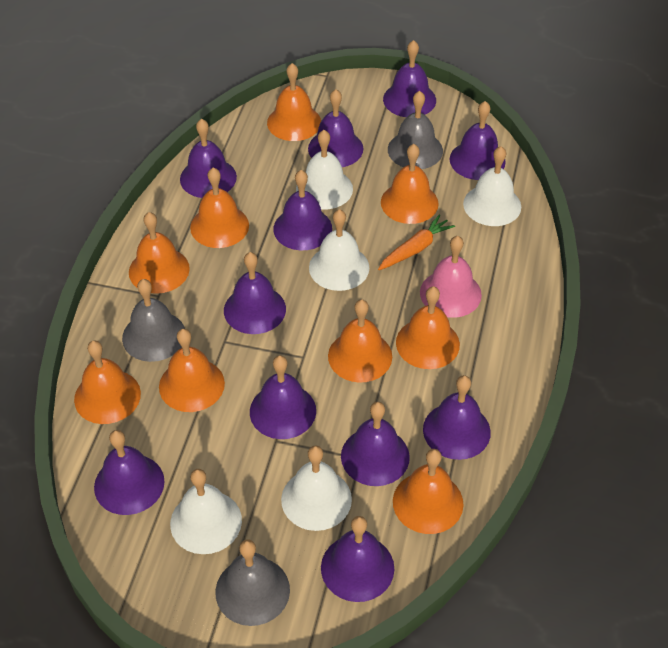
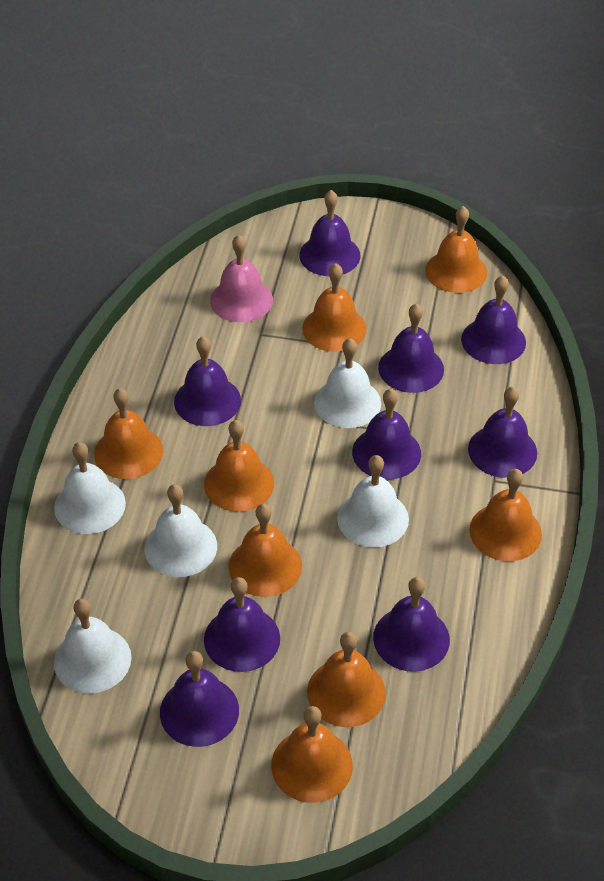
grey bell: 3 -> 0
orange bell: 9 -> 8
orange carrot: 1 -> 0
purple bell: 11 -> 9

